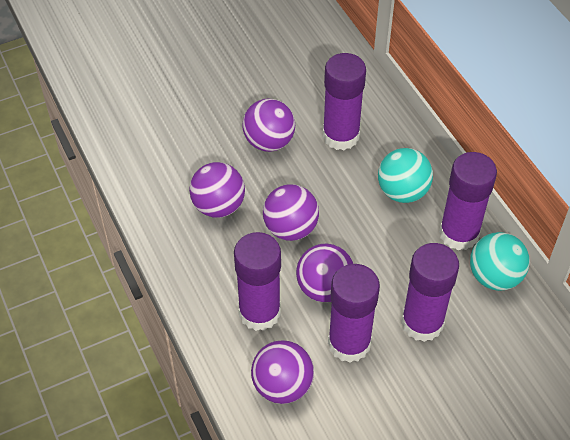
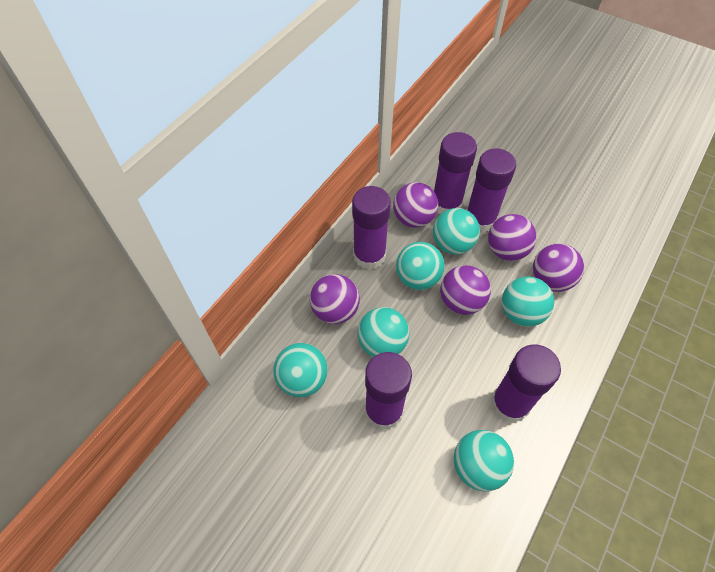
turquoise ball: 2 -> 6

